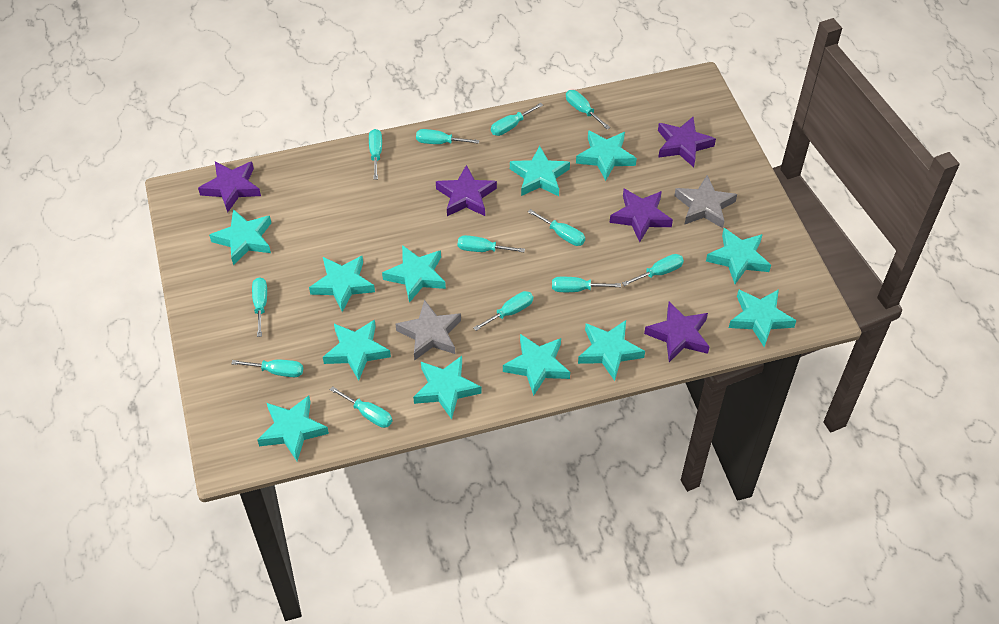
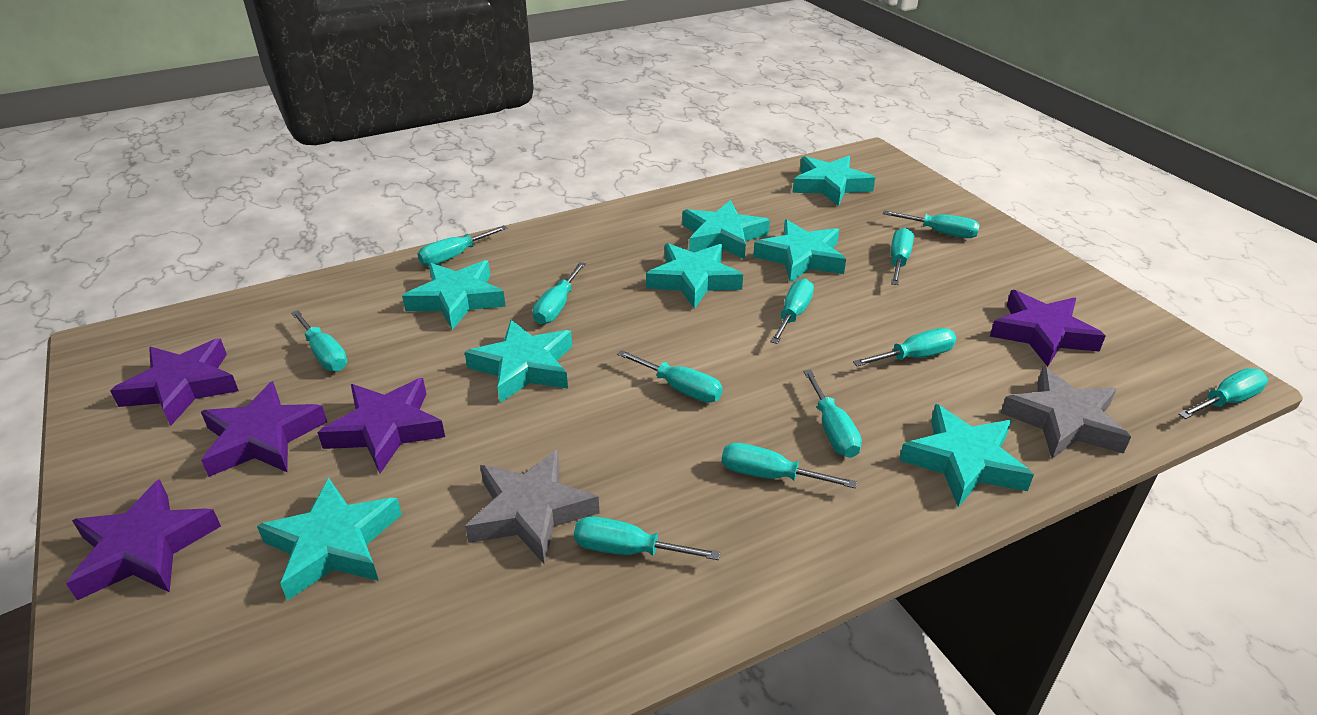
turquoise star: 12 -> 8

